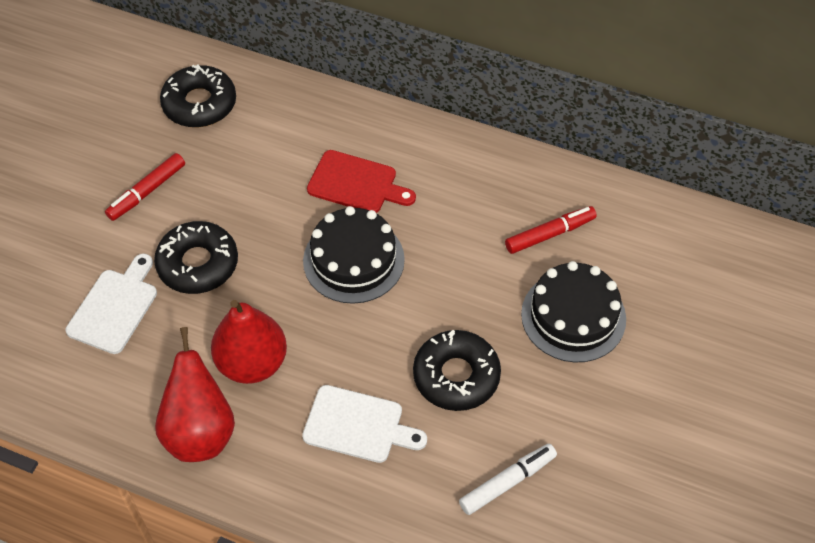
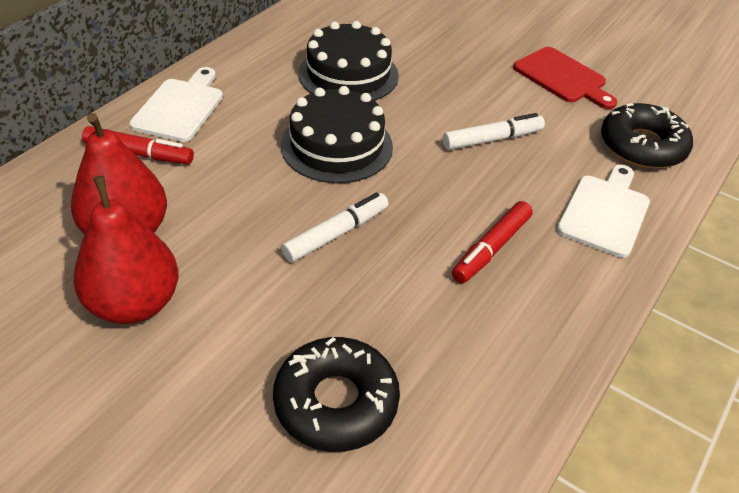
black donut: 3 -> 2
white marker: 1 -> 2

